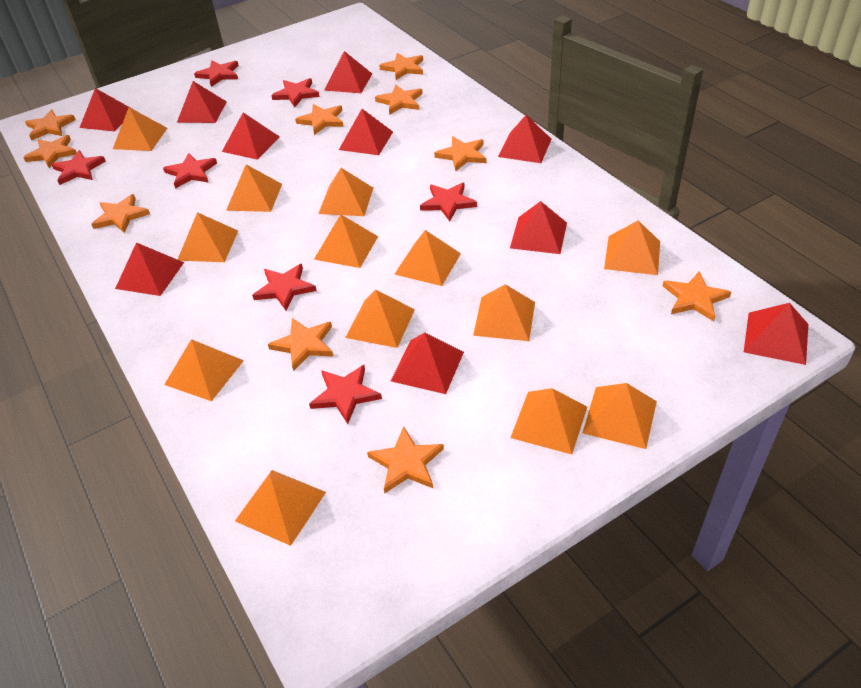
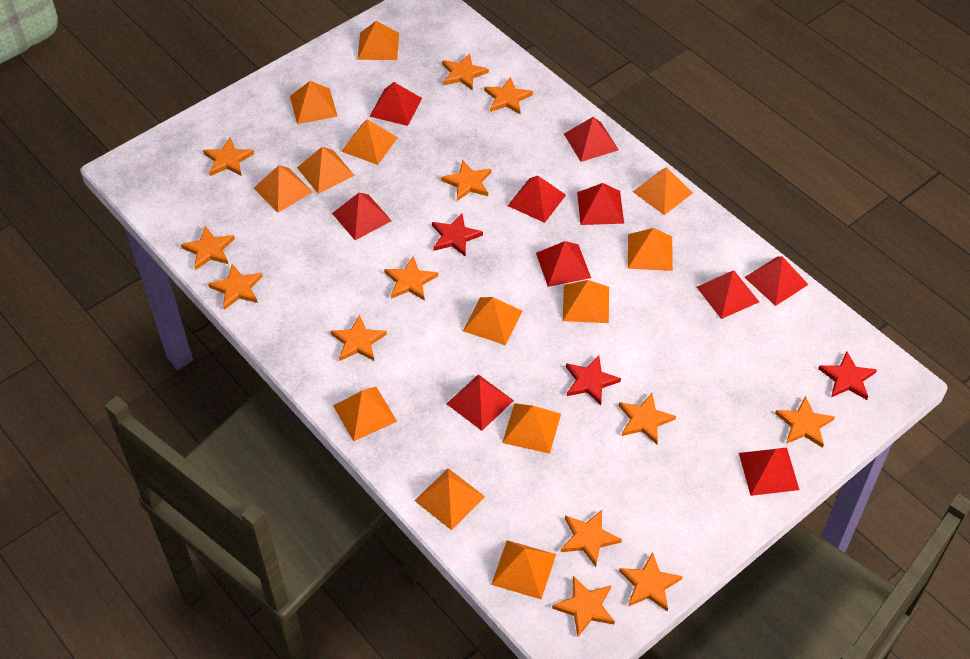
orange star: 10 -> 13
red star: 7 -> 3

